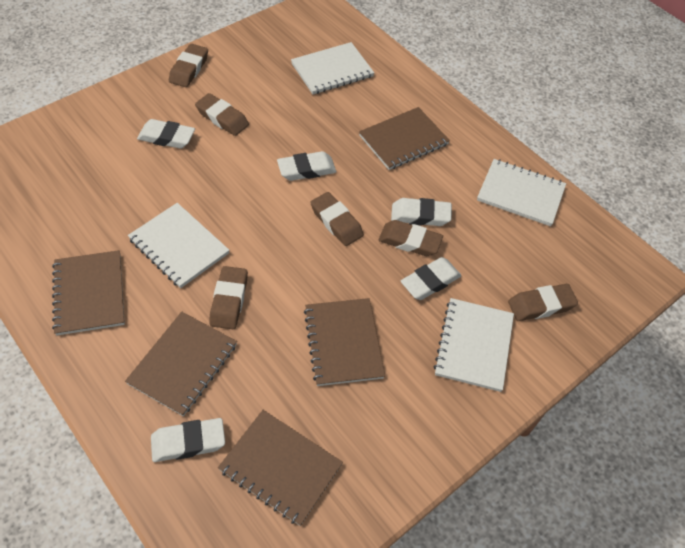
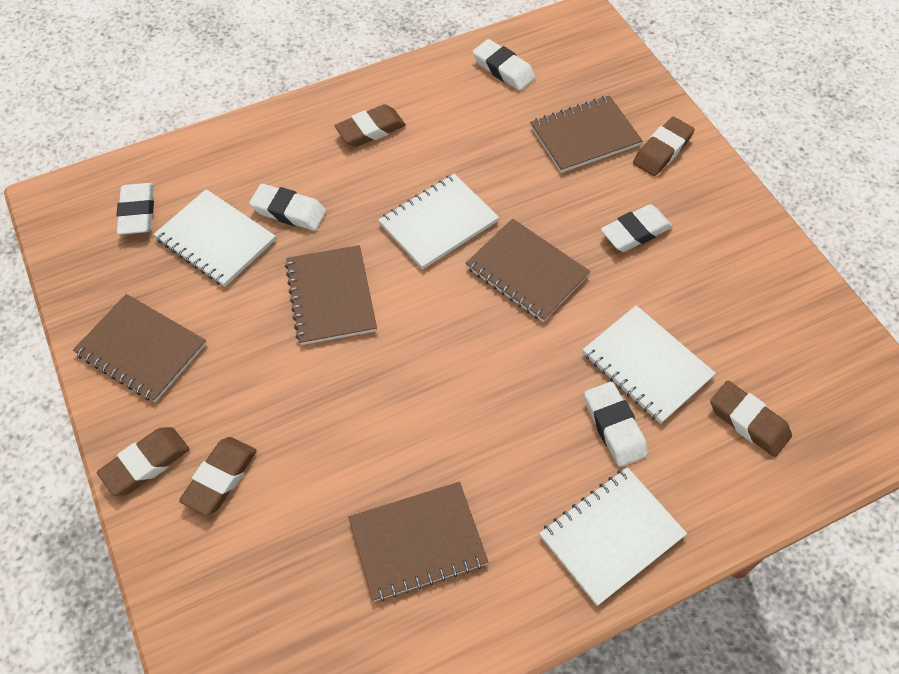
brown eraser: 6 -> 5

